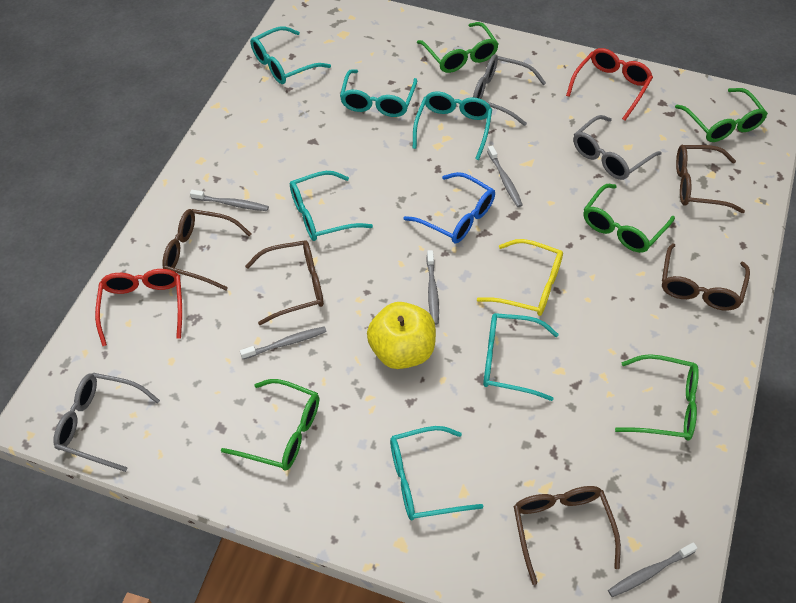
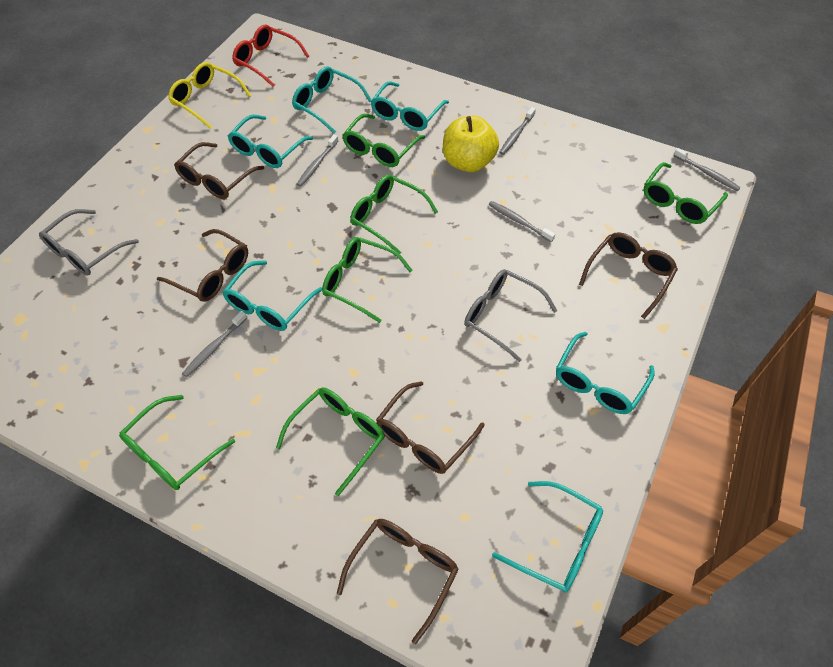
blue glasses: 1 -> 0
green glasses: 5 -> 6
grey glasses: 3 -> 2
red glasses: 2 -> 1

